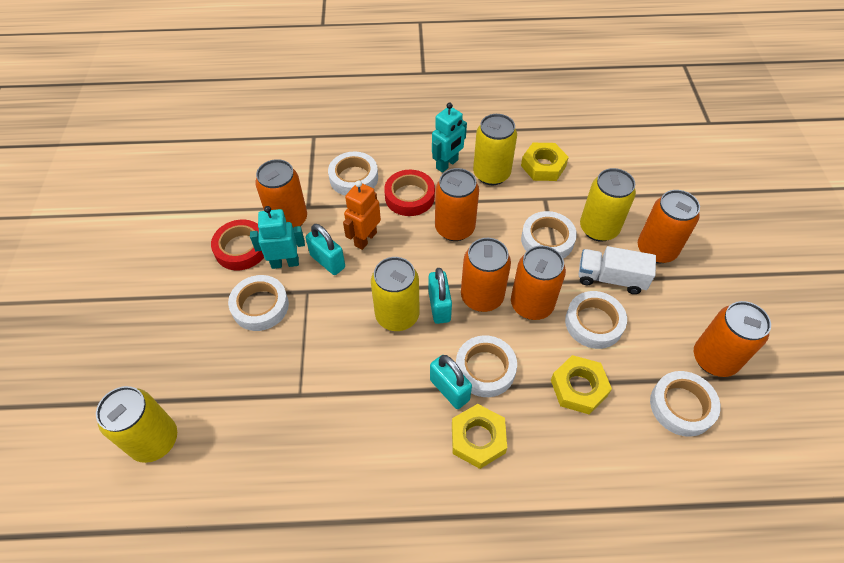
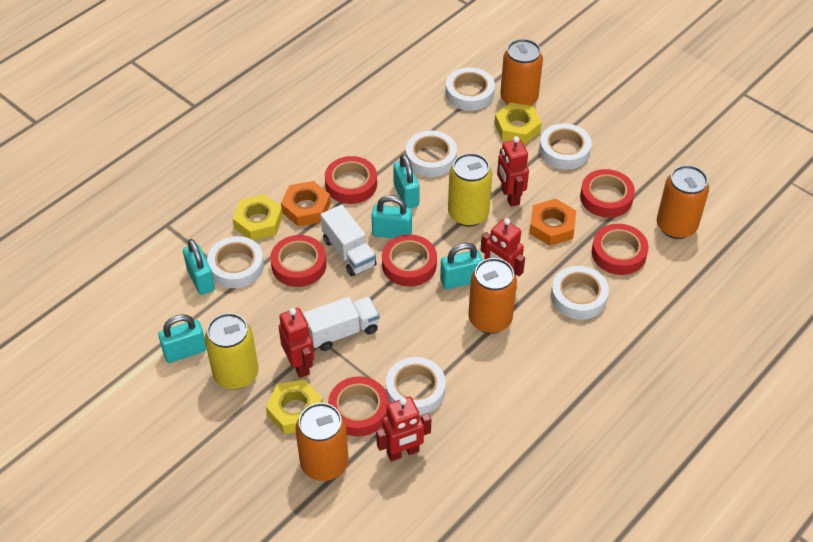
orange can: 6 -> 4
orange nut: 0 -> 2
orange robot: 1 -> 0
red robot: 0 -> 4
red tape: 2 -> 6
turquoise padlock: 3 -> 5
turquoise robot: 2 -> 0
white truck: 1 -> 2
yellow can: 4 -> 2

